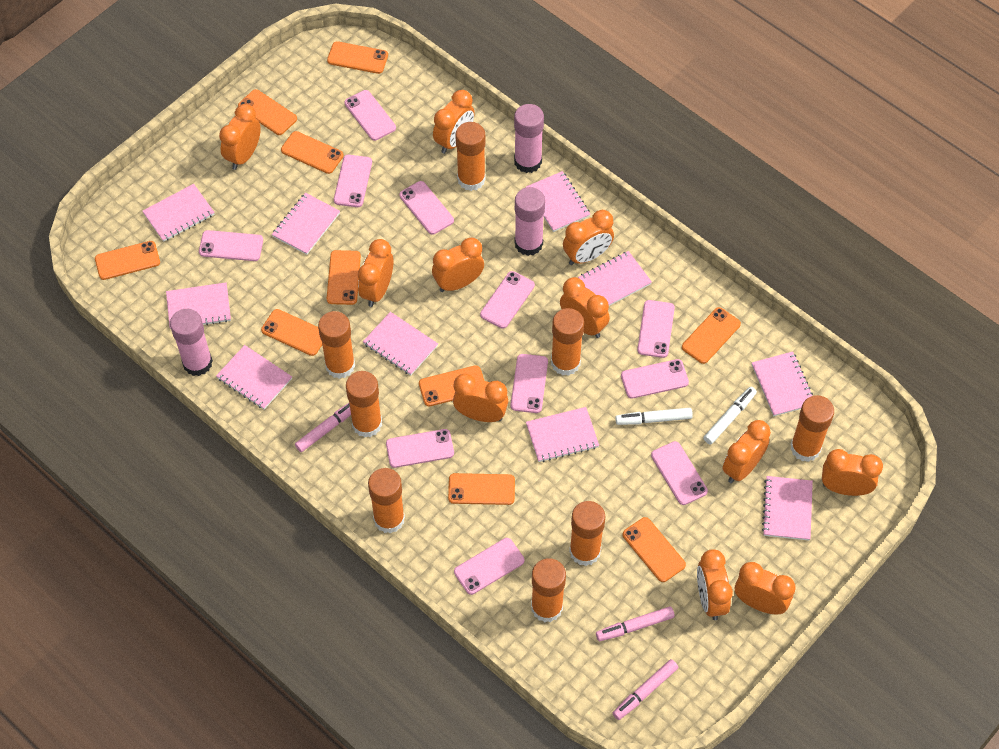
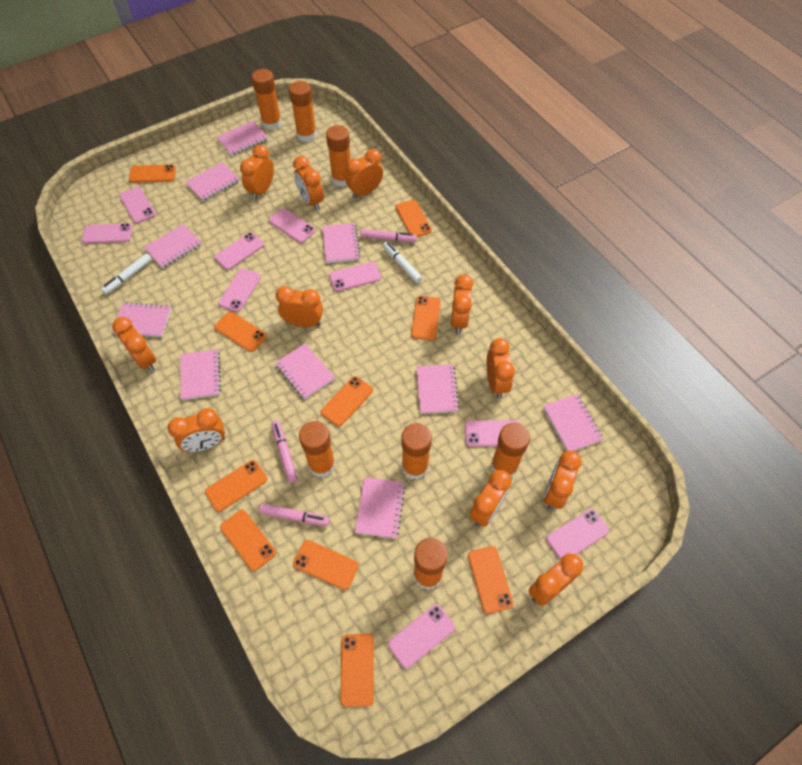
orange glue stick: 8 -> 7
pink glue stick: 3 -> 0
pink phone: 11 -> 9

